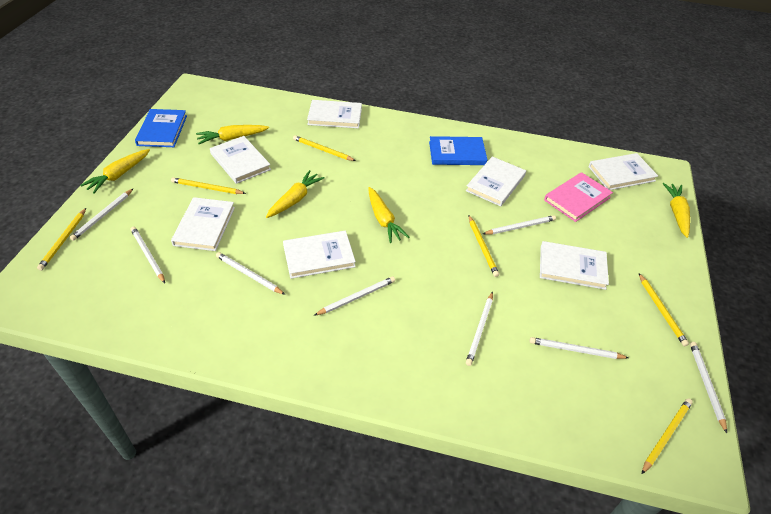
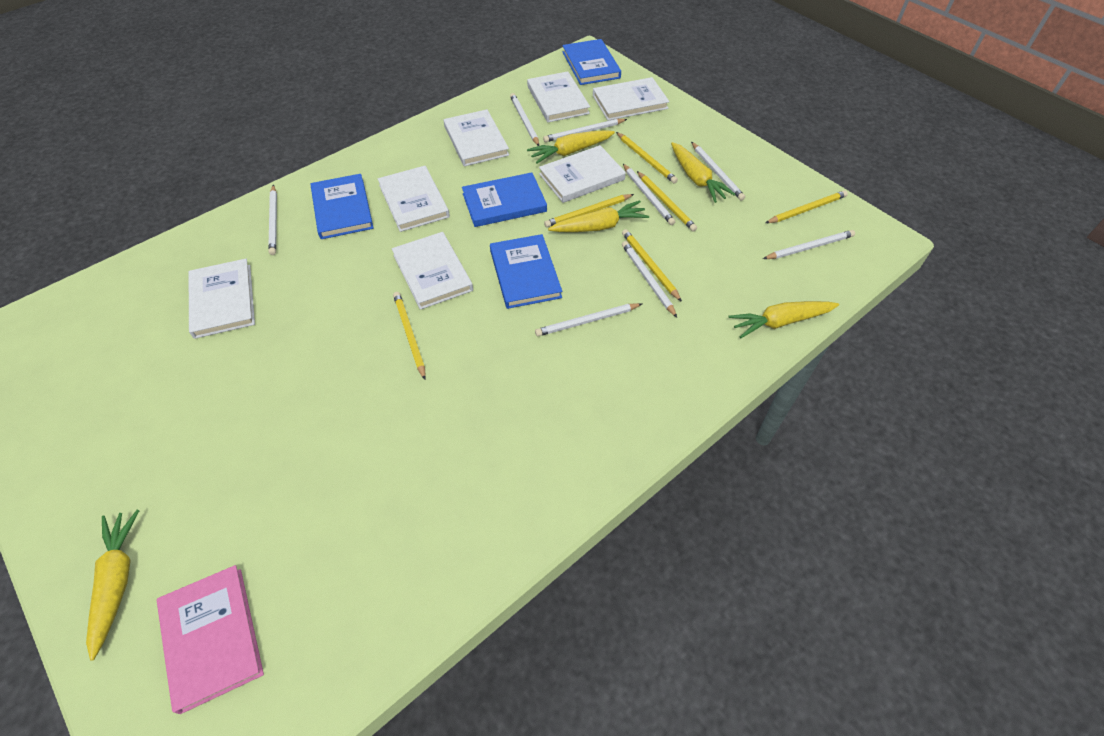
blue book: 2 -> 4

